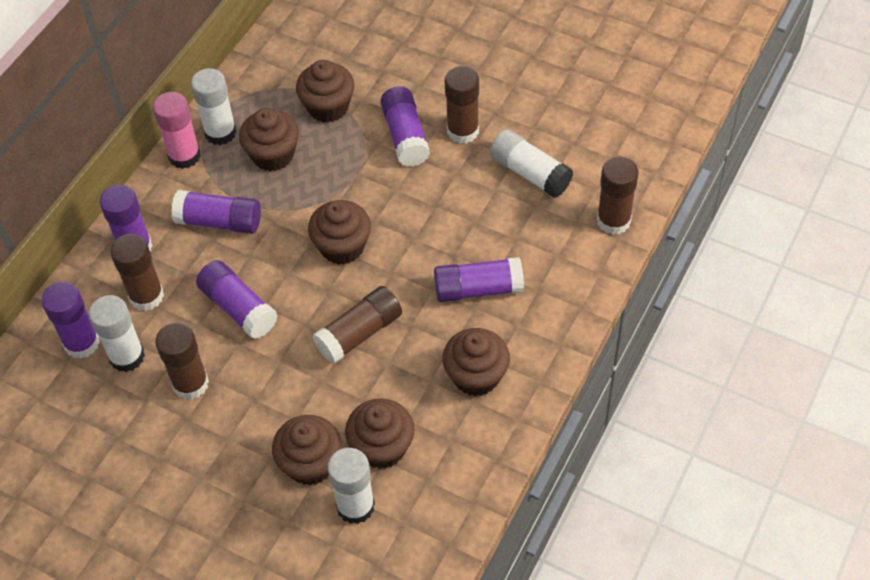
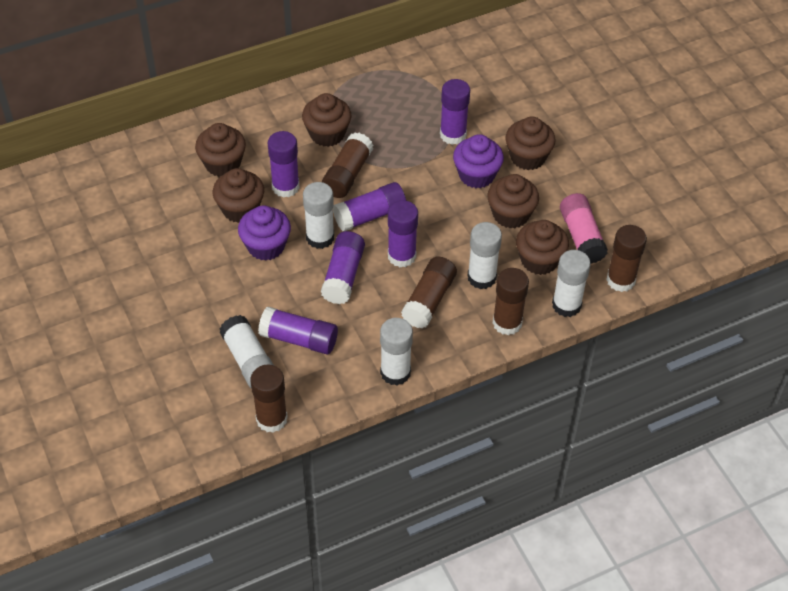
purple cupcake: 0 -> 2
white glue stick: 4 -> 5

